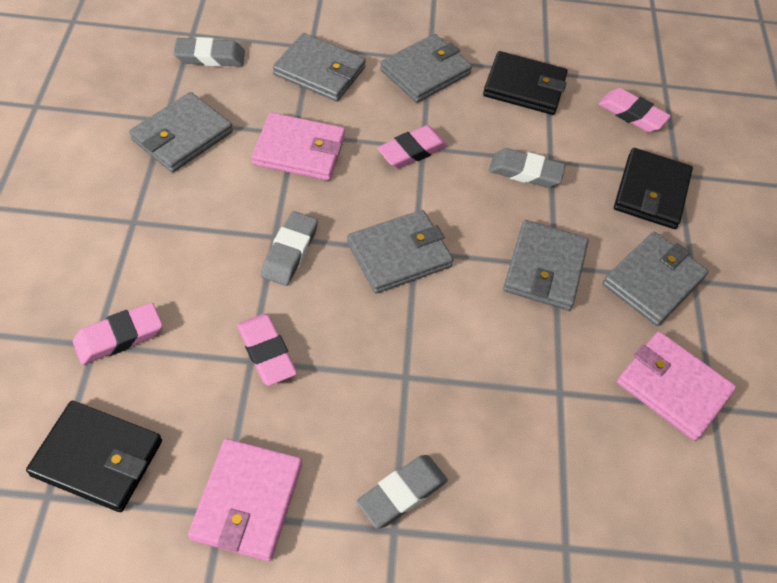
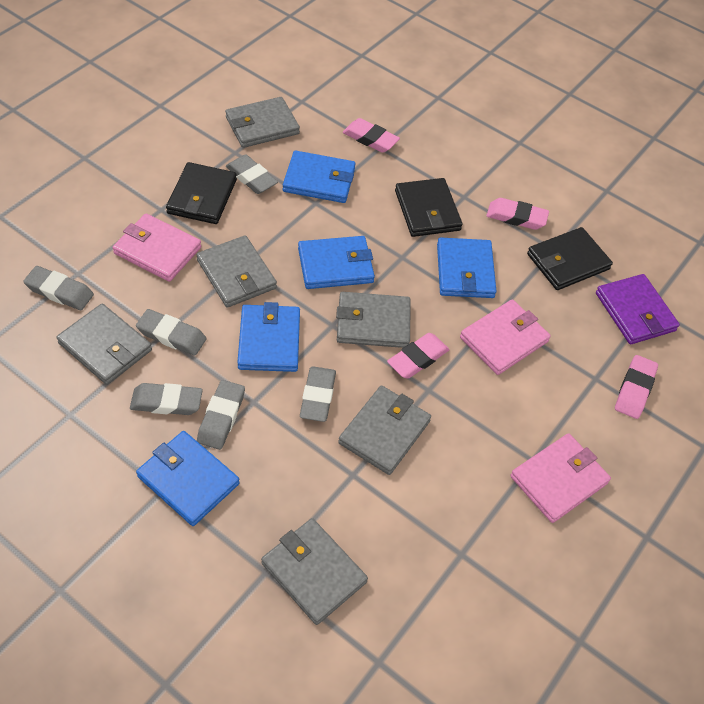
blue wallet: 0 -> 5
grey eraser: 4 -> 6
purple wallet: 0 -> 1

